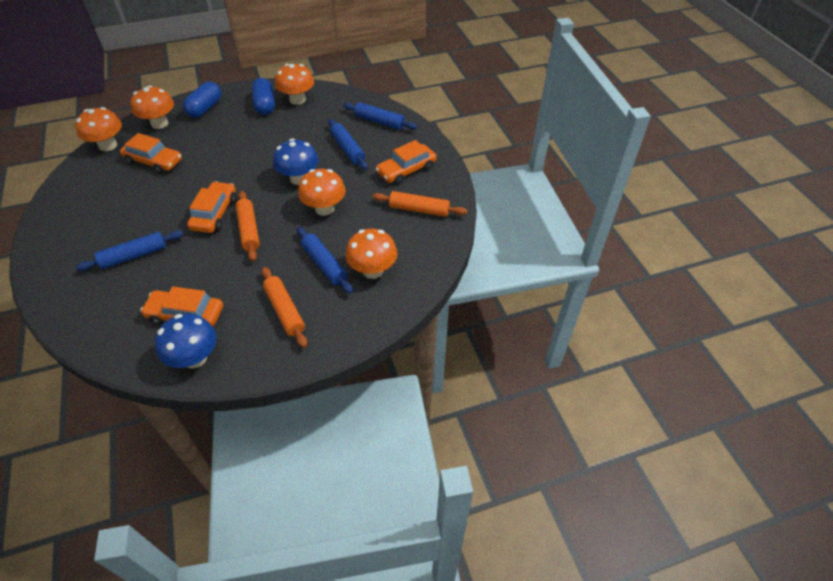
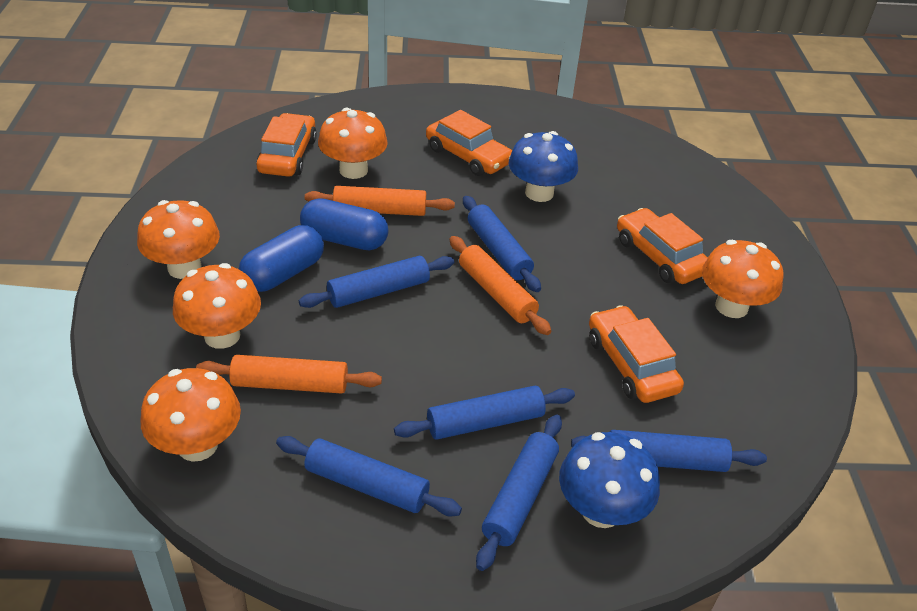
blue rolling pin: 4 -> 6

